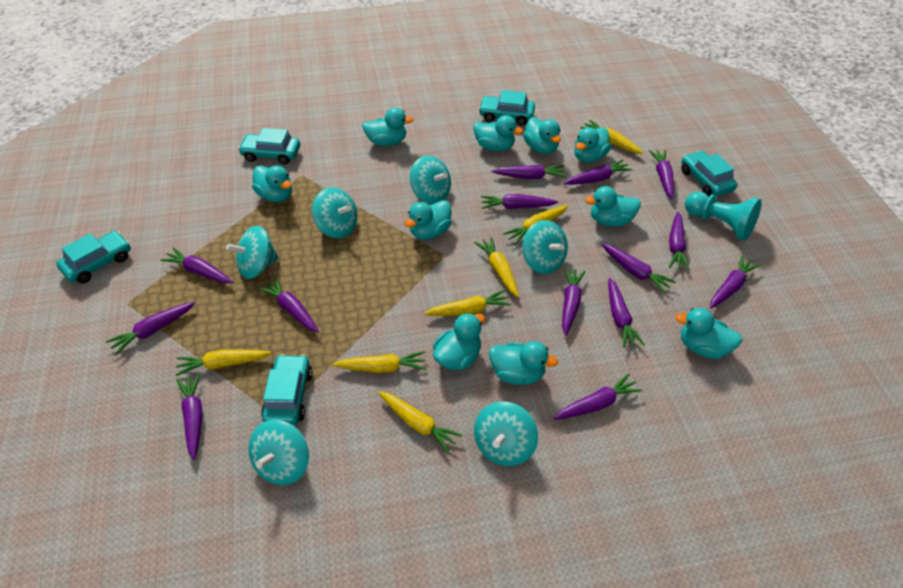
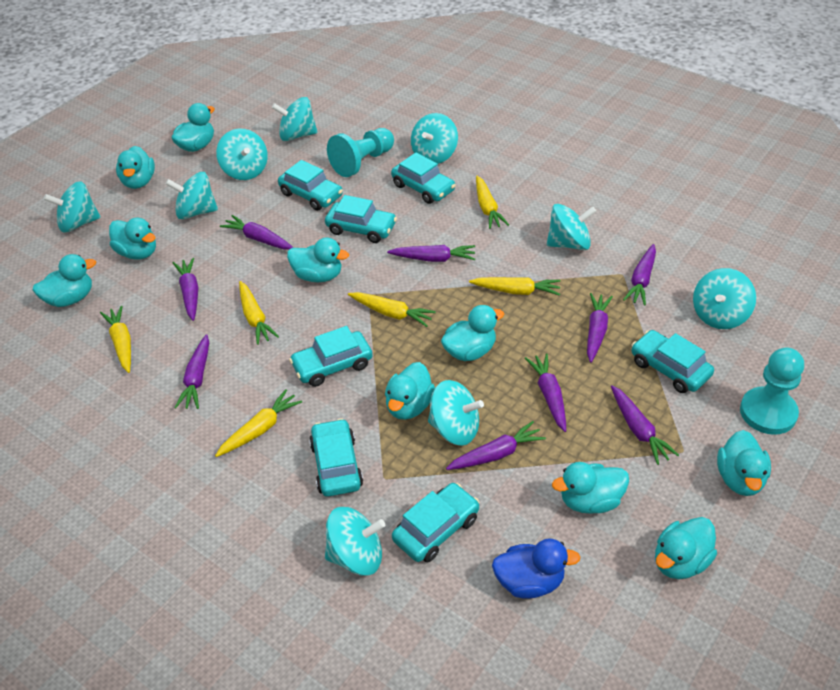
blue duck: 0 -> 1
purple carrot: 14 -> 9
turquoise car: 5 -> 7
turquoise pawn: 1 -> 2
turquoise spinning top: 6 -> 9
yellow carrot: 7 -> 6

